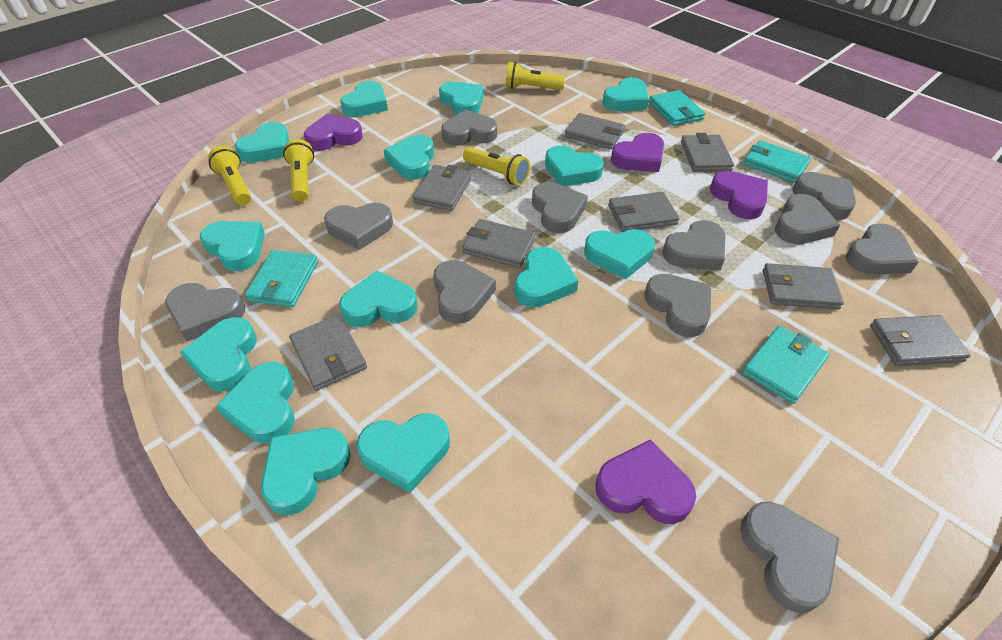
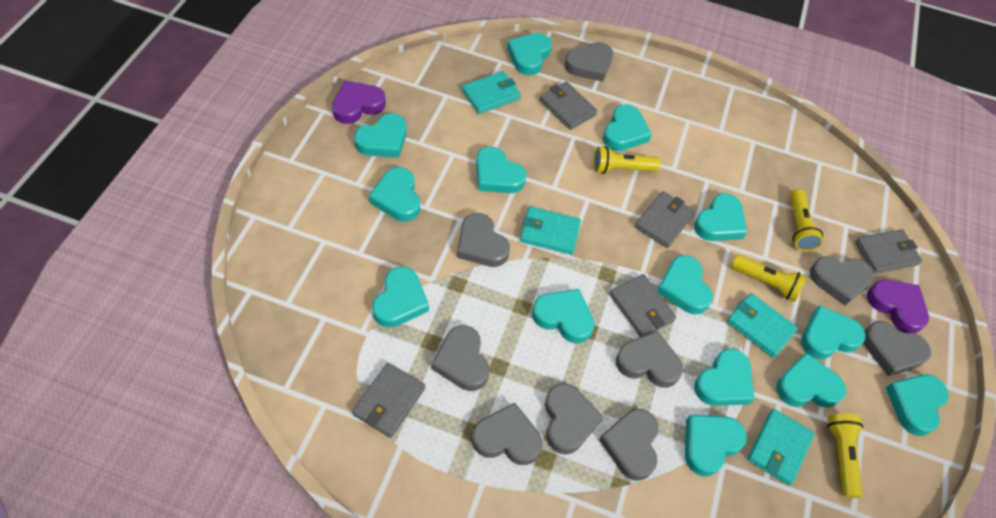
grey heart: 11 -> 9
grey wallet: 8 -> 5
purple heart: 4 -> 2

